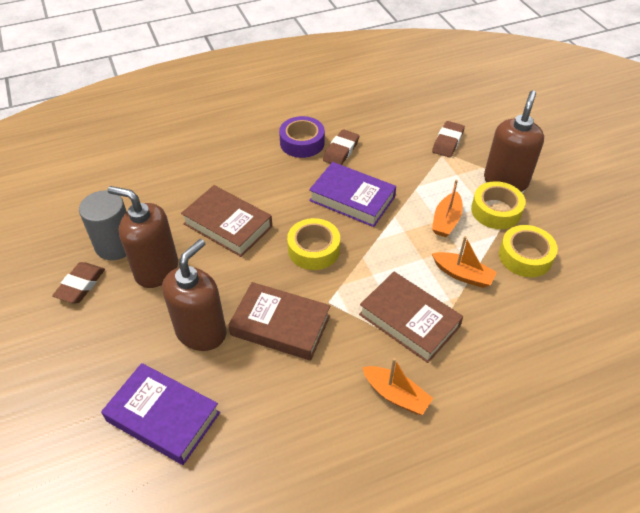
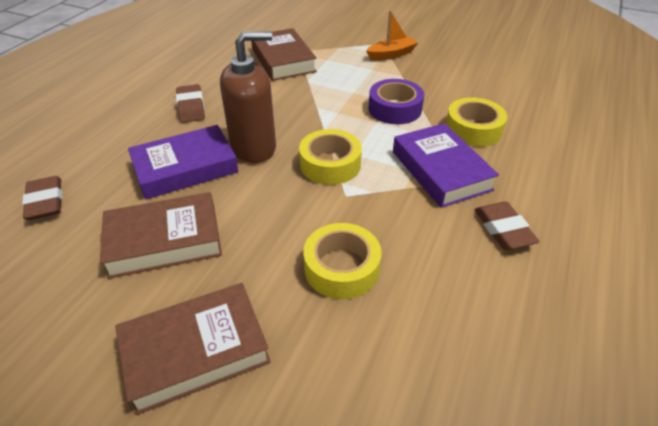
brown soap dispenser: 3 -> 1
grey cylinder: 1 -> 0
orange boat: 3 -> 1

